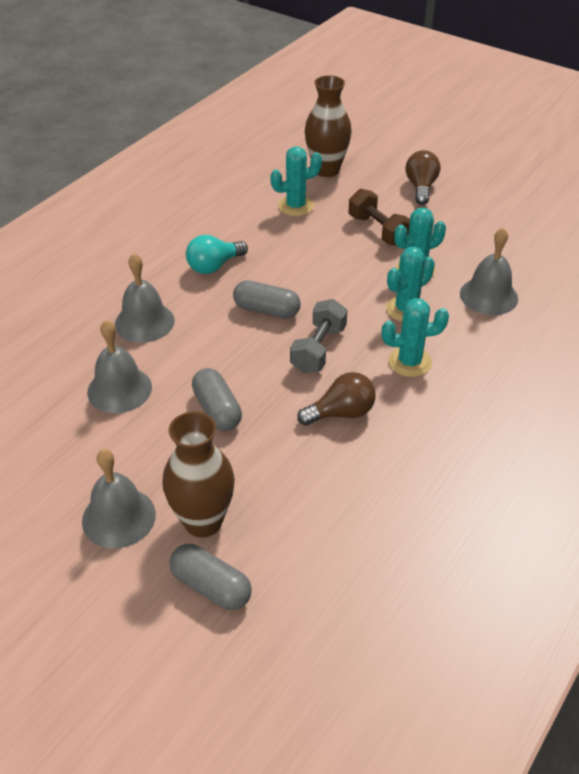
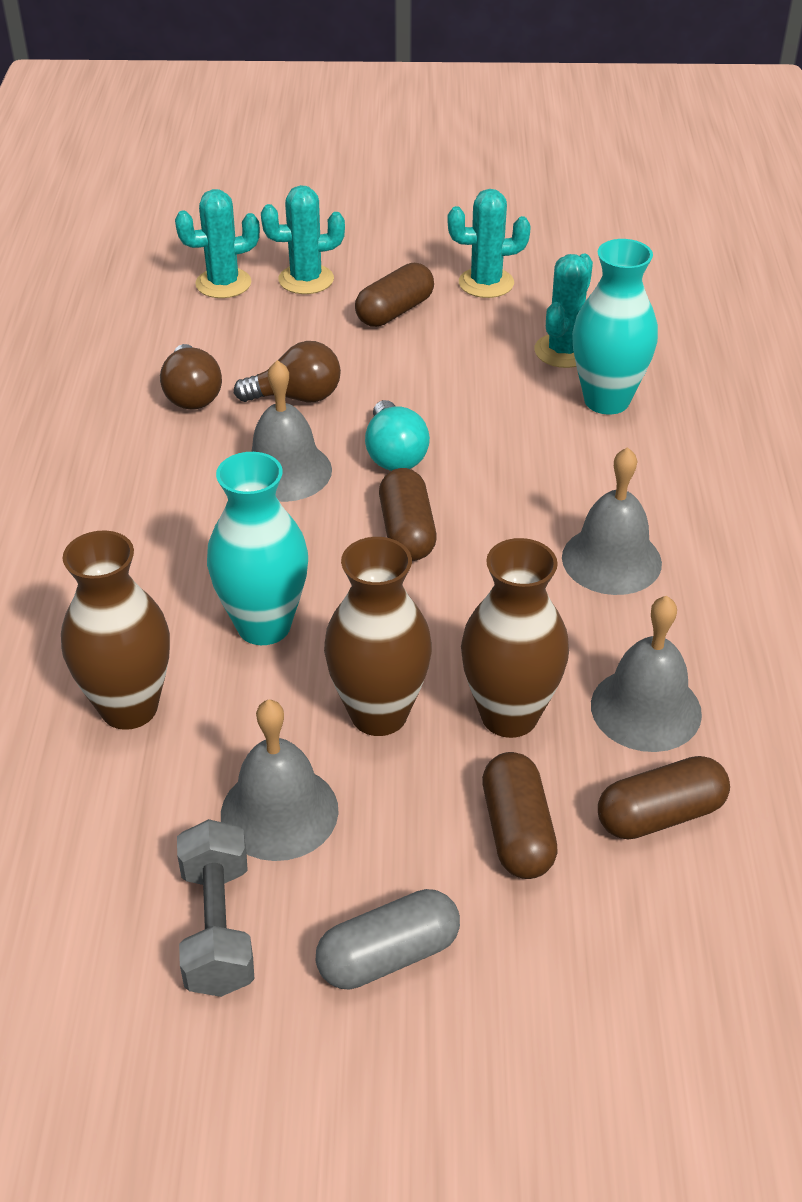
brown capsule: 0 -> 4
brown dumbbell: 1 -> 0
brown vase: 2 -> 3
grey capsule: 3 -> 1
turquoise vase: 0 -> 2

